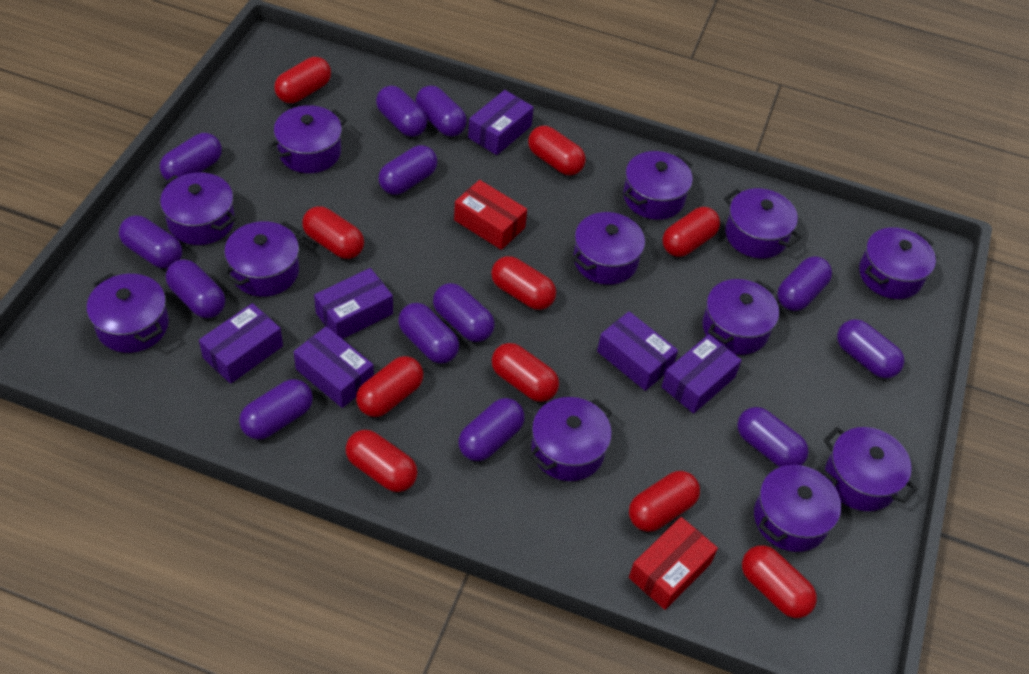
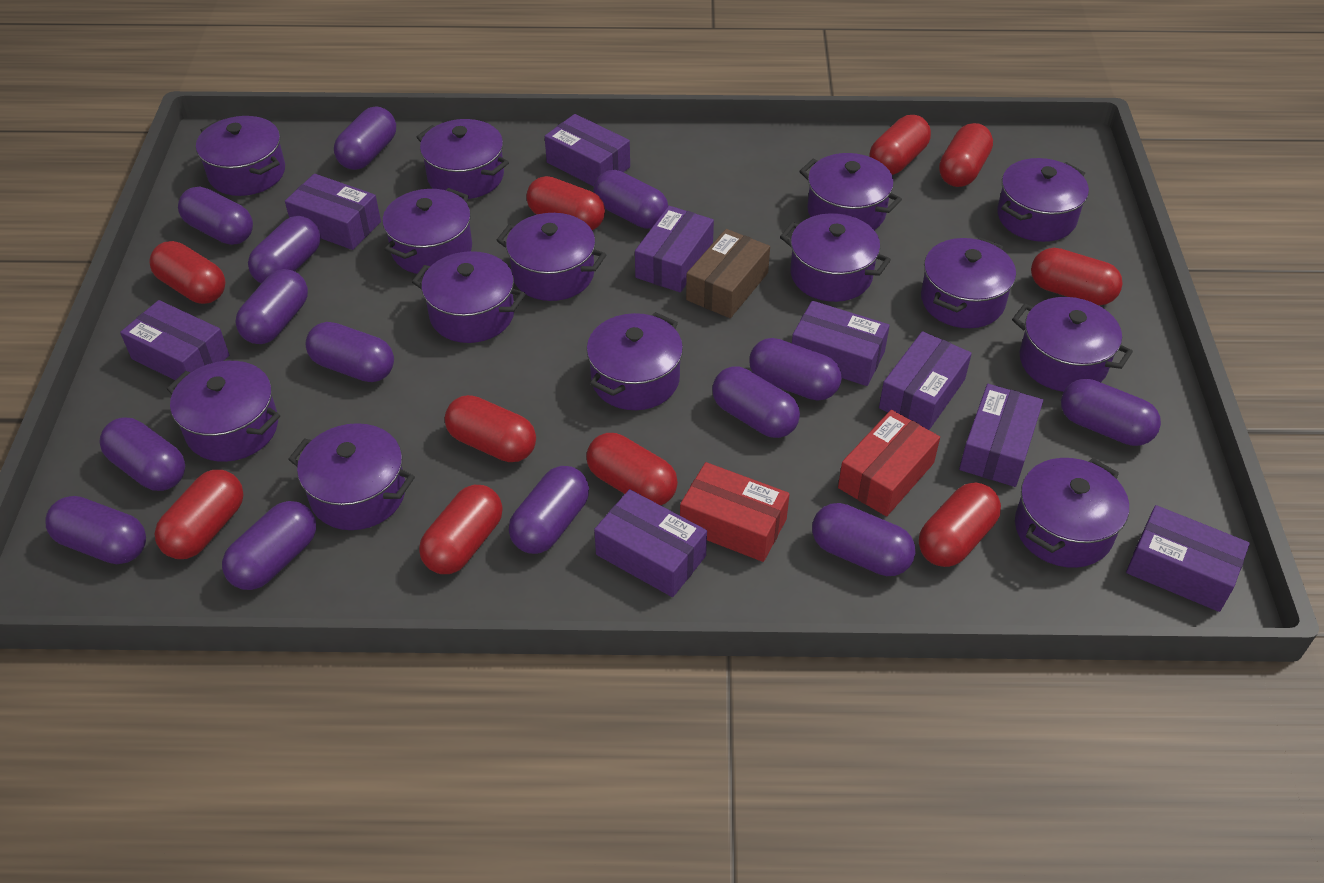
brown box: 0 -> 1
purple box: 6 -> 9
purple capsule: 13 -> 14
purple pot: 12 -> 14

